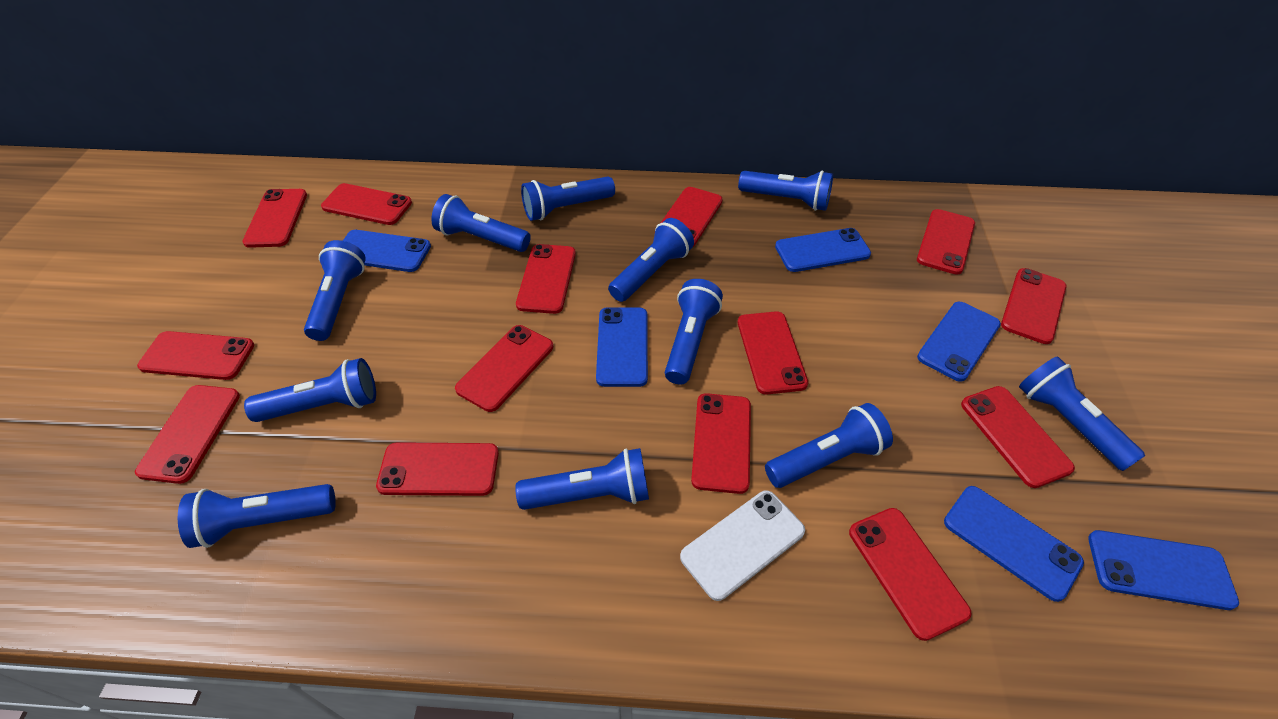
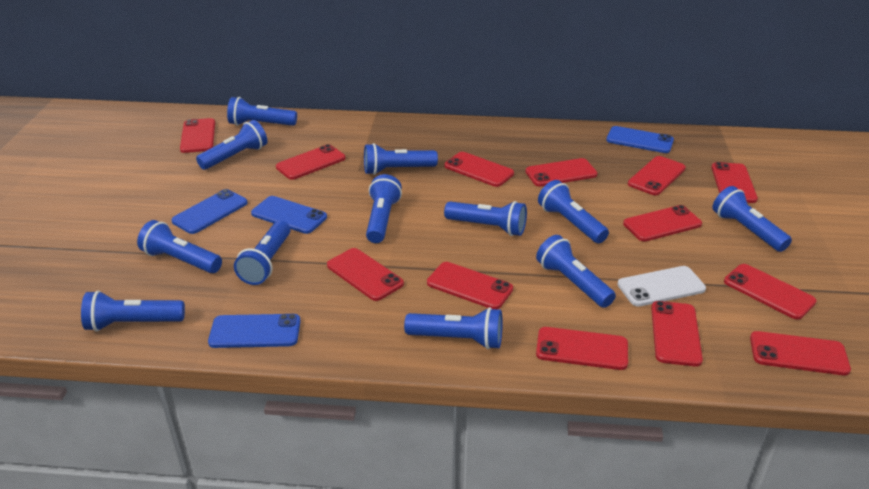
blue flashlight: 11 -> 12
blue phone: 6 -> 4
red phone: 14 -> 13

